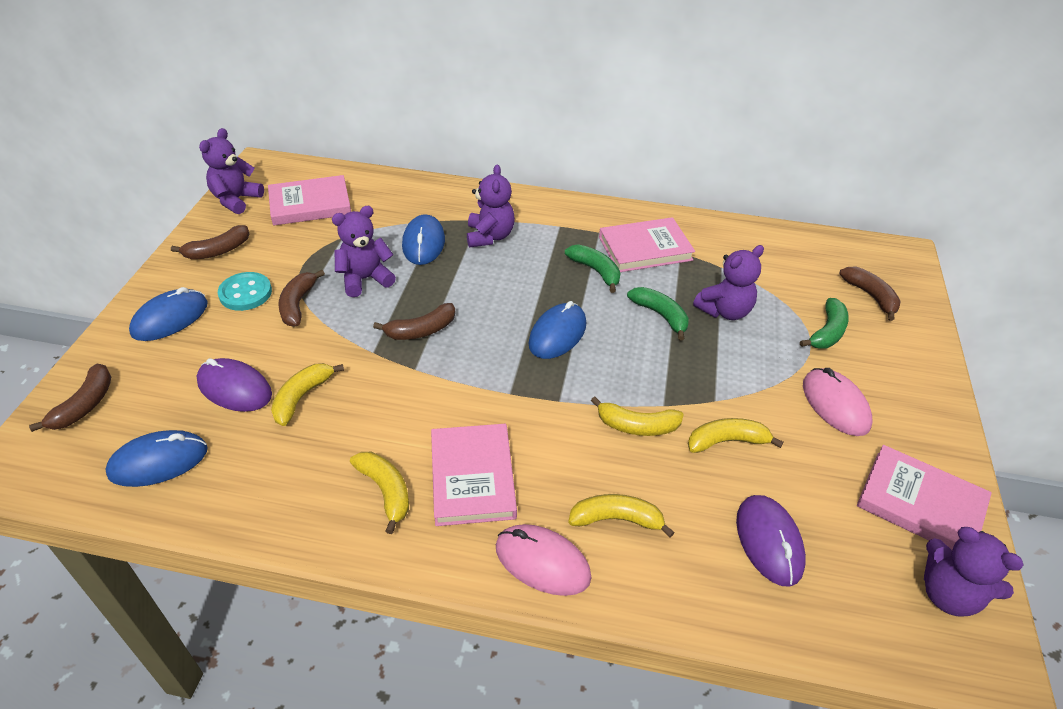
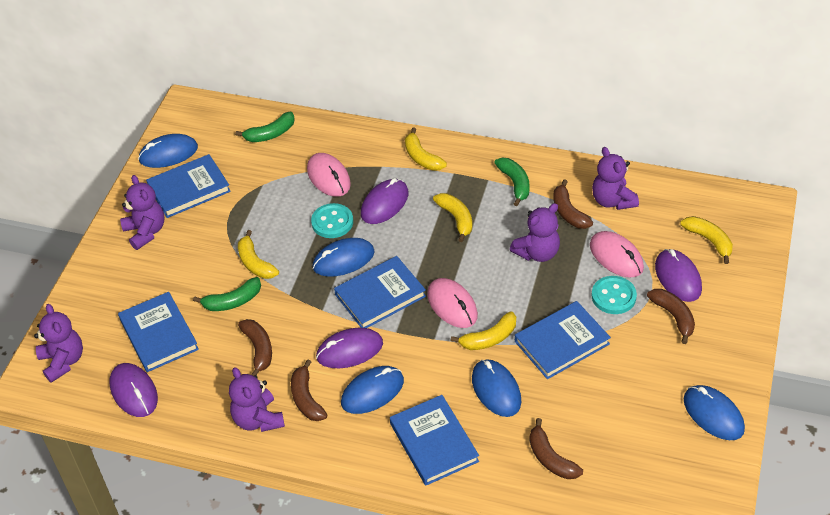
blue book: 0 -> 5
blue mouse: 4 -> 5
pink book: 4 -> 0
pink mouse: 2 -> 3
purple mouse: 2 -> 4
turquoise button: 1 -> 2

